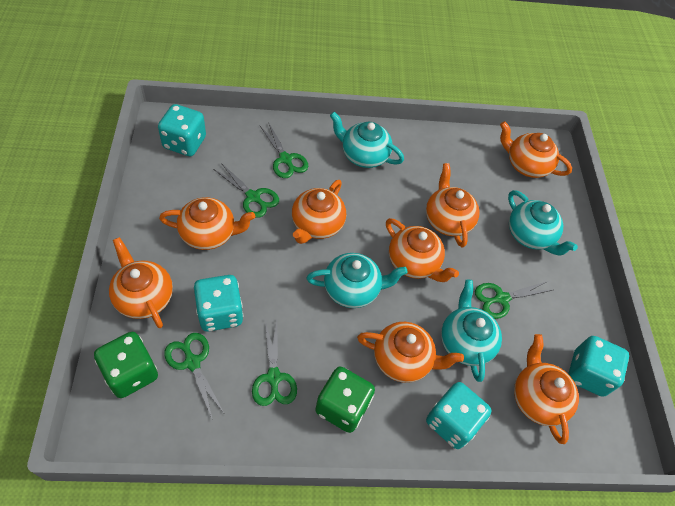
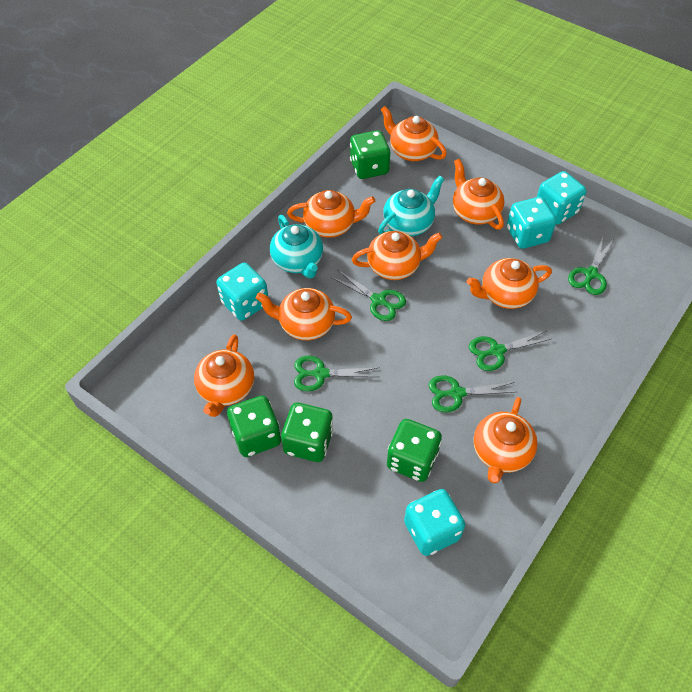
green dice: 2 -> 4
turquoise teapot: 4 -> 2

